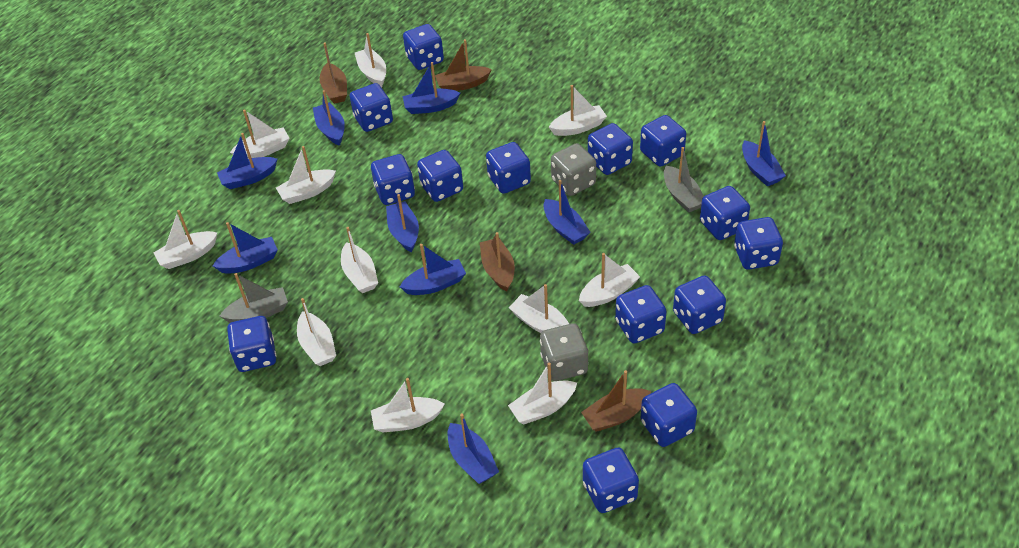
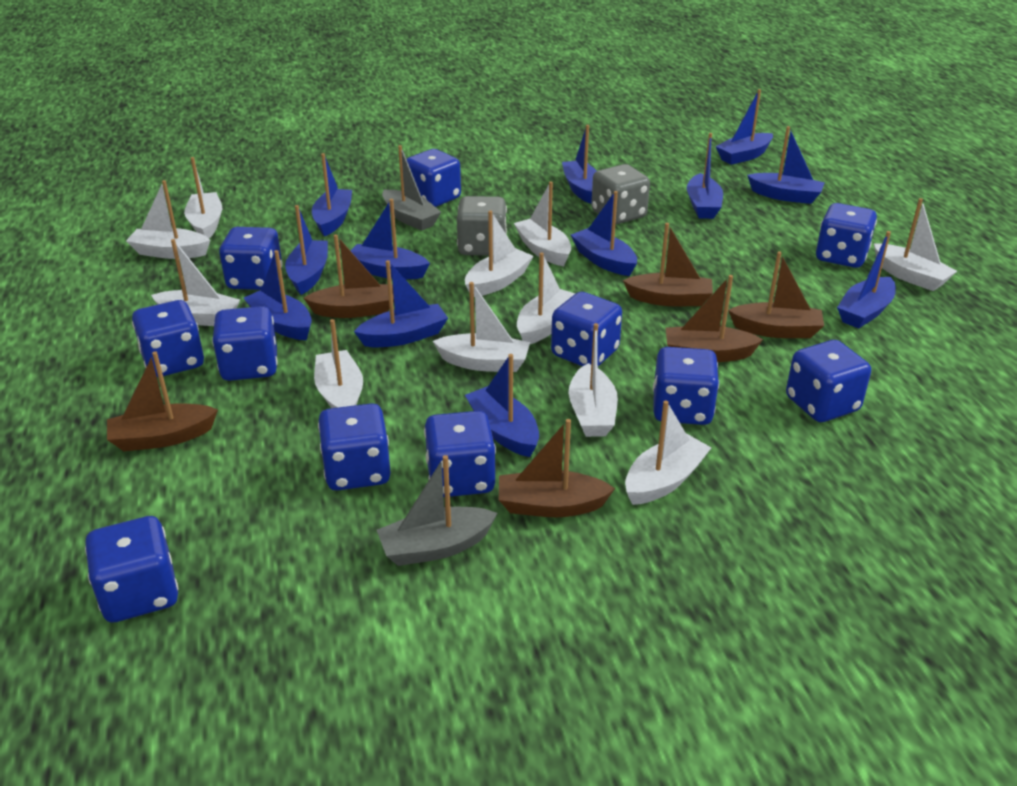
blue boat: 9 -> 12
blue dice: 14 -> 11
brown boat: 4 -> 6

